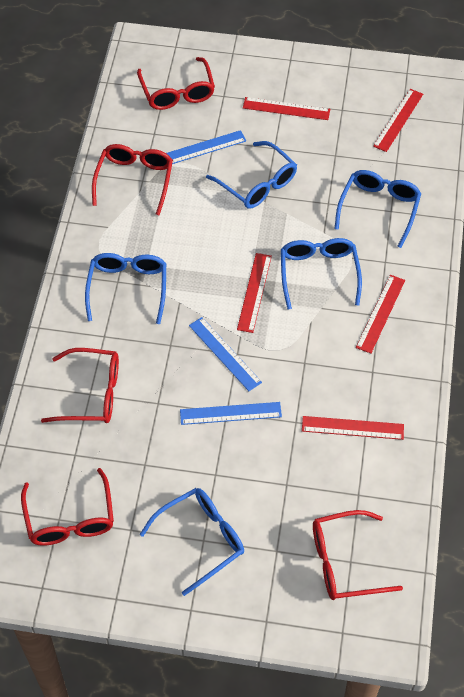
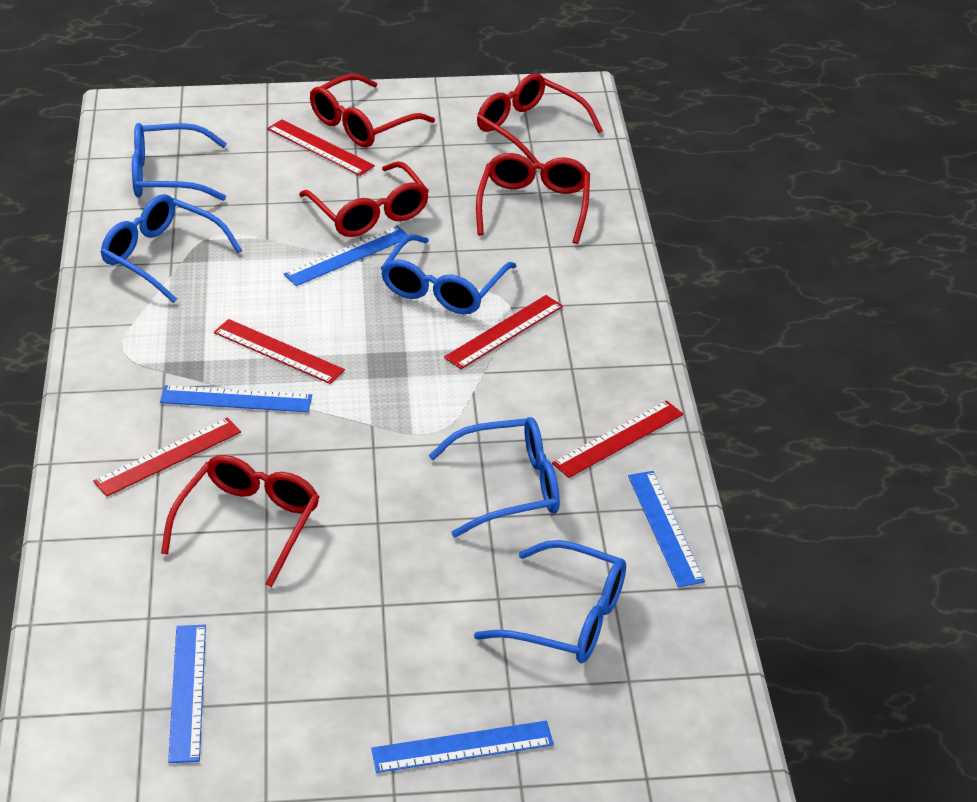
blue ruler: 3 -> 5

